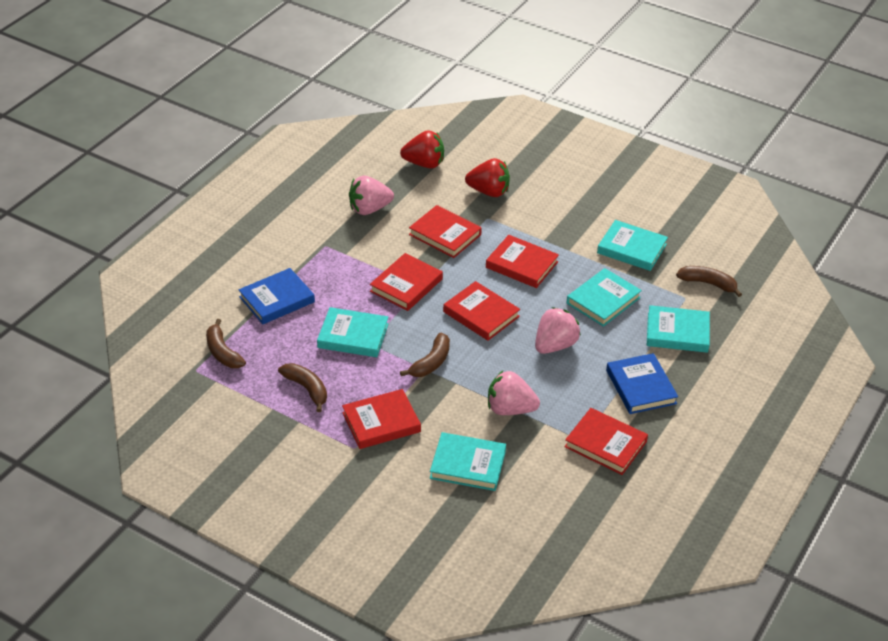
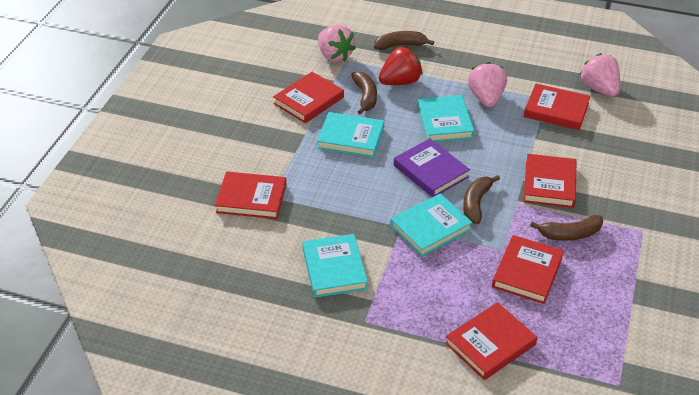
blue book: 2 -> 0
purple book: 0 -> 1
red strawberry: 2 -> 1
turquoise book: 5 -> 4

